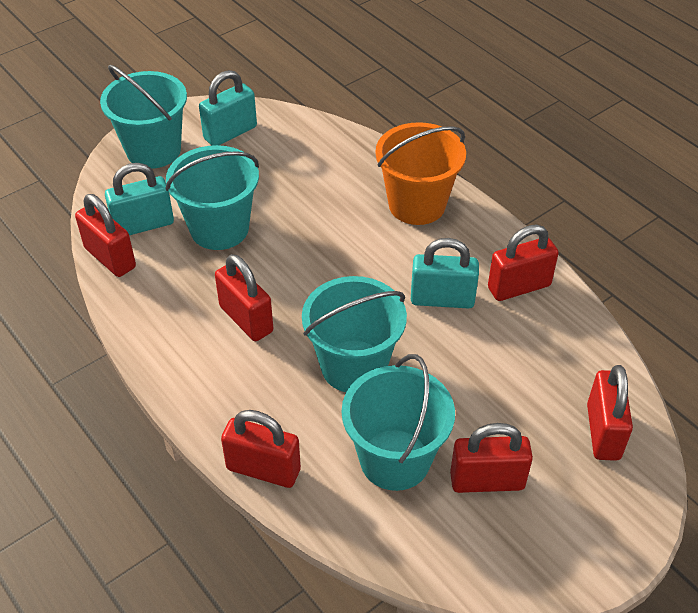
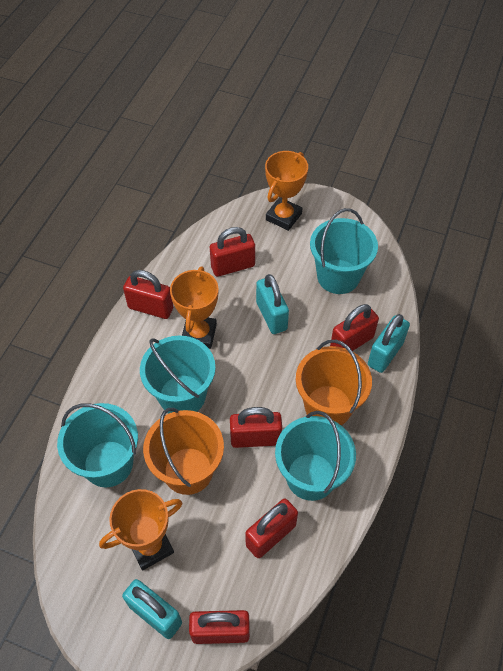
orange bucket: 1 -> 2
orange trophy: 0 -> 3

